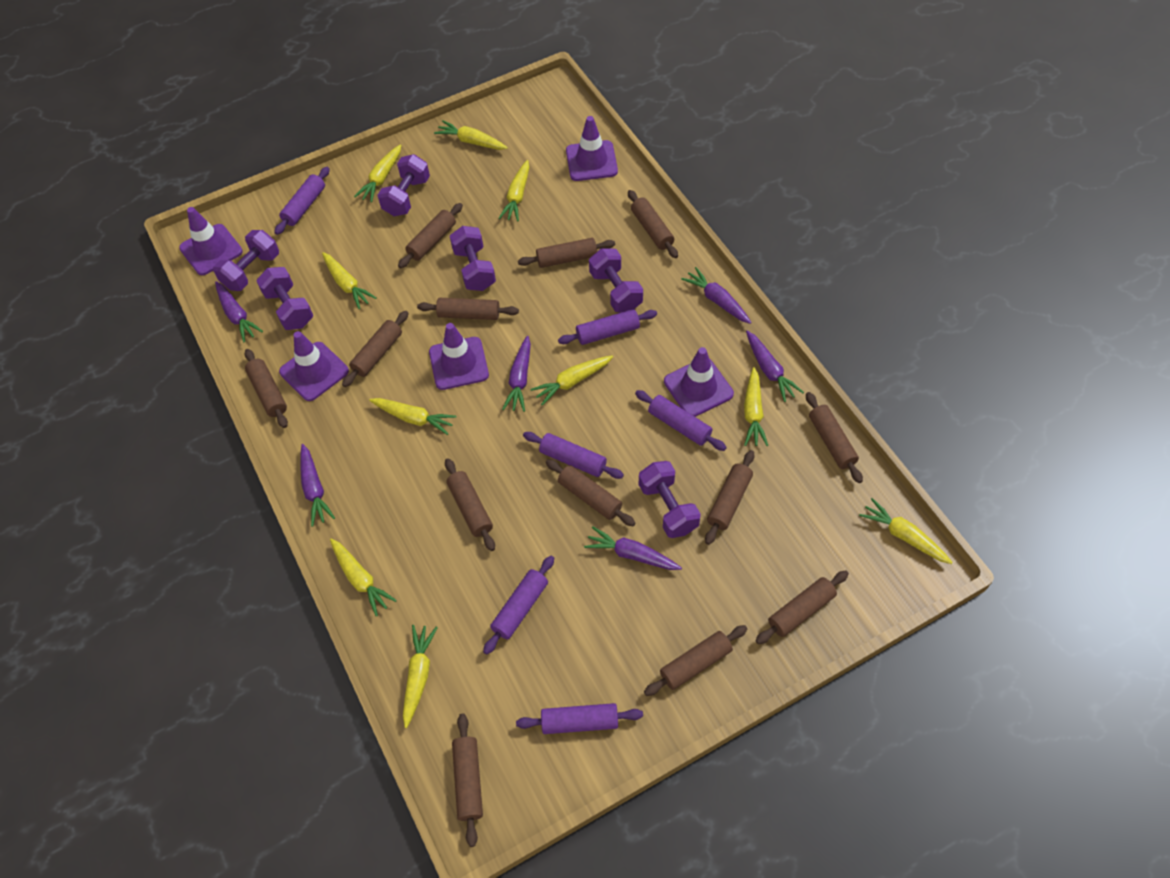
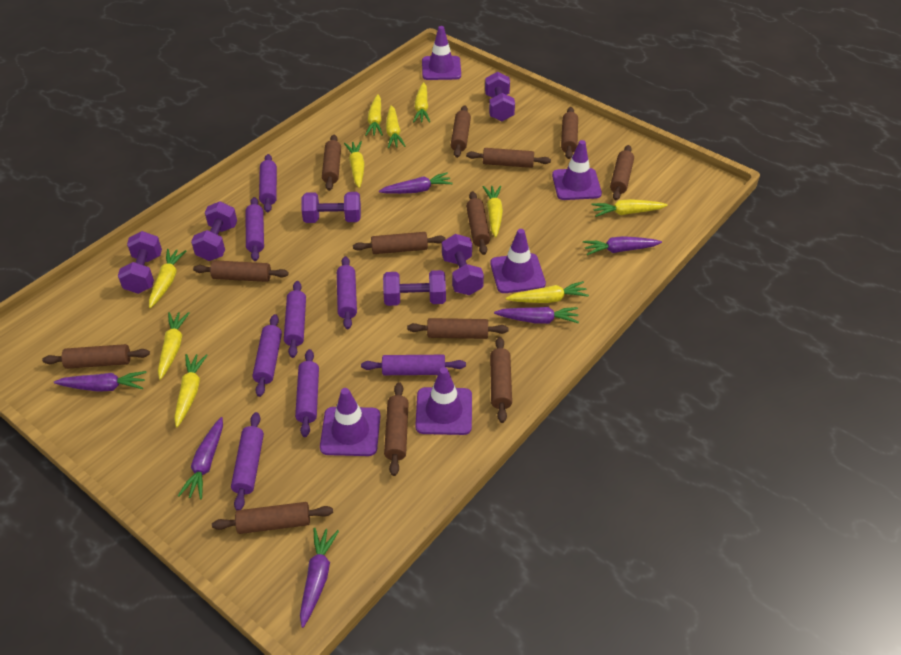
purple rolling pin: 6 -> 8

